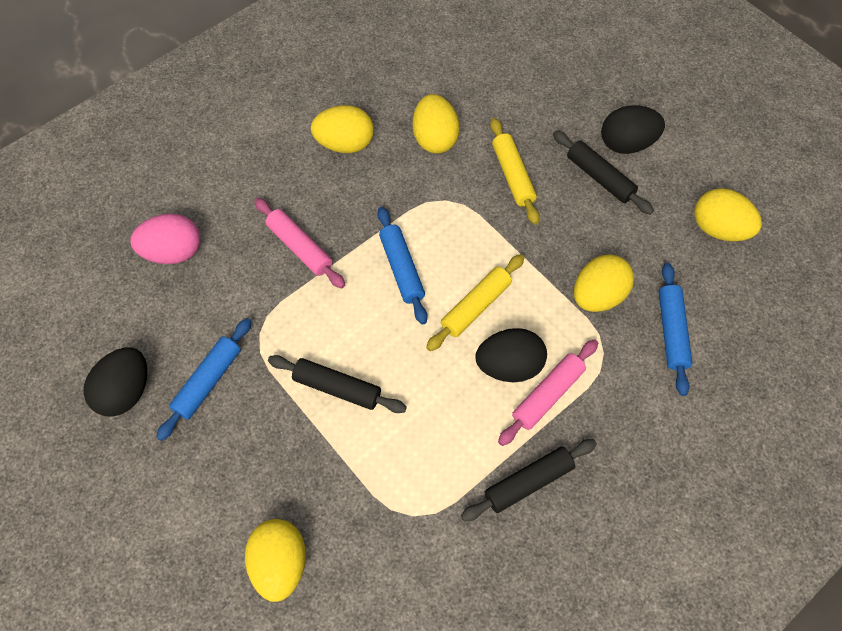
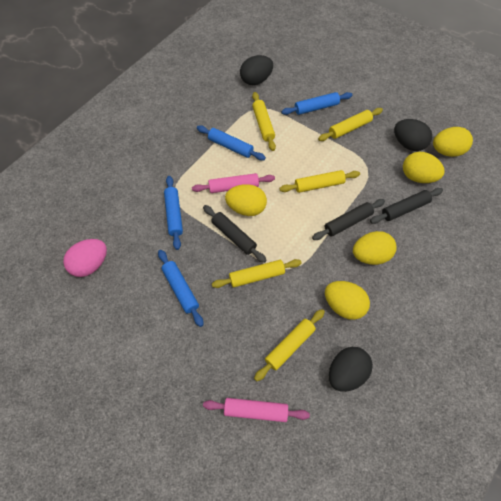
blue rolling pin: 3 -> 4
yellow rolling pin: 2 -> 5

